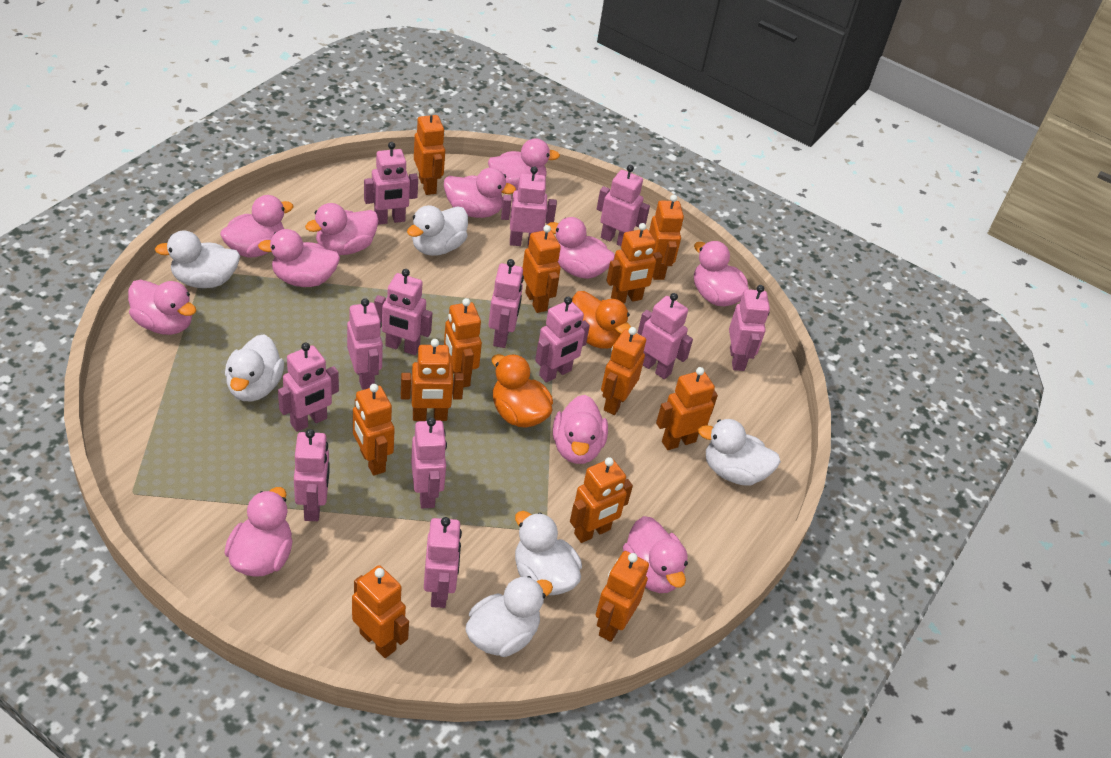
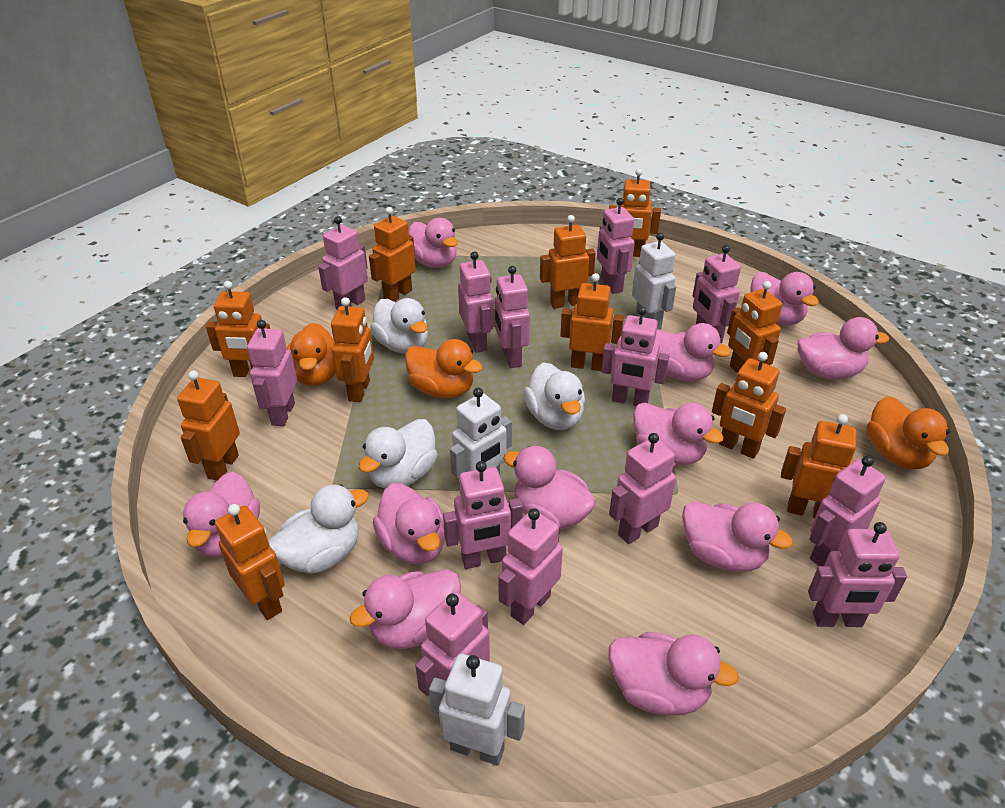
orange duck: 2 -> 3
orange robot: 12 -> 11
white duck: 6 -> 4
white robot: 0 -> 3

